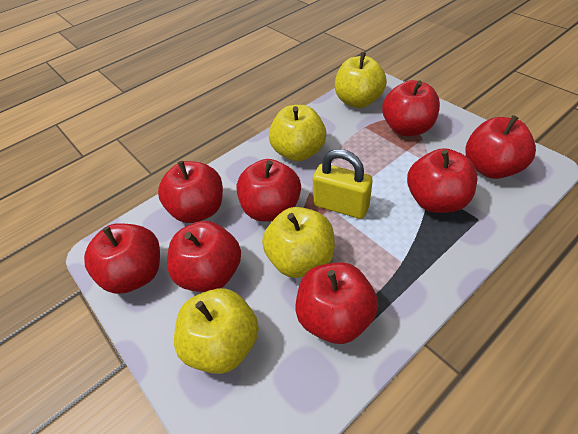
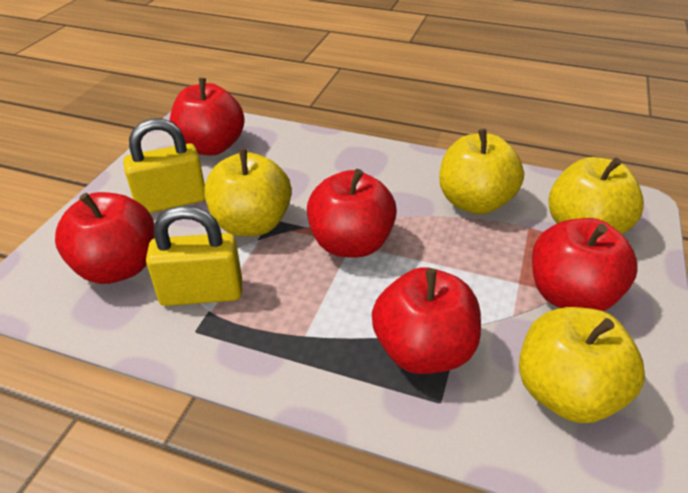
red apple: 8 -> 5
yellow padlock: 1 -> 2

